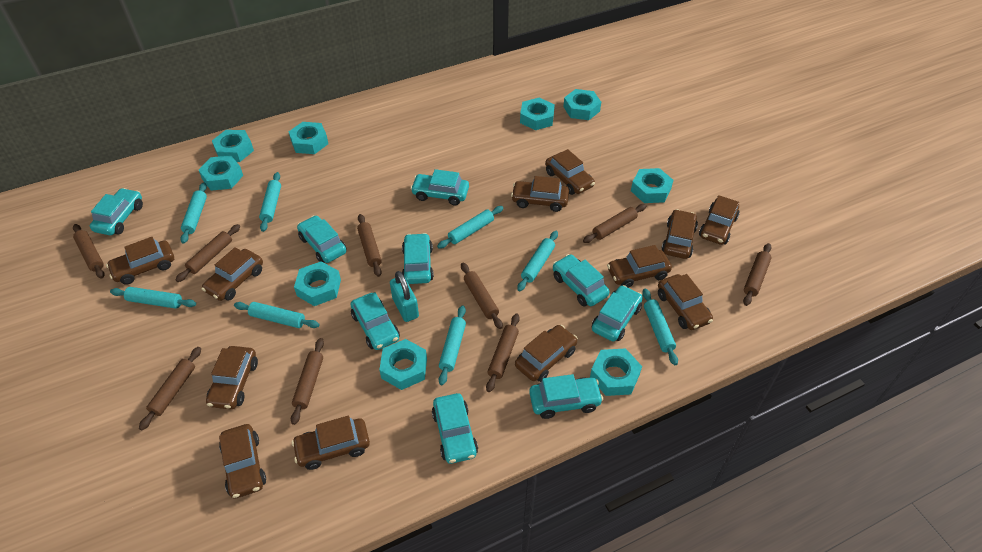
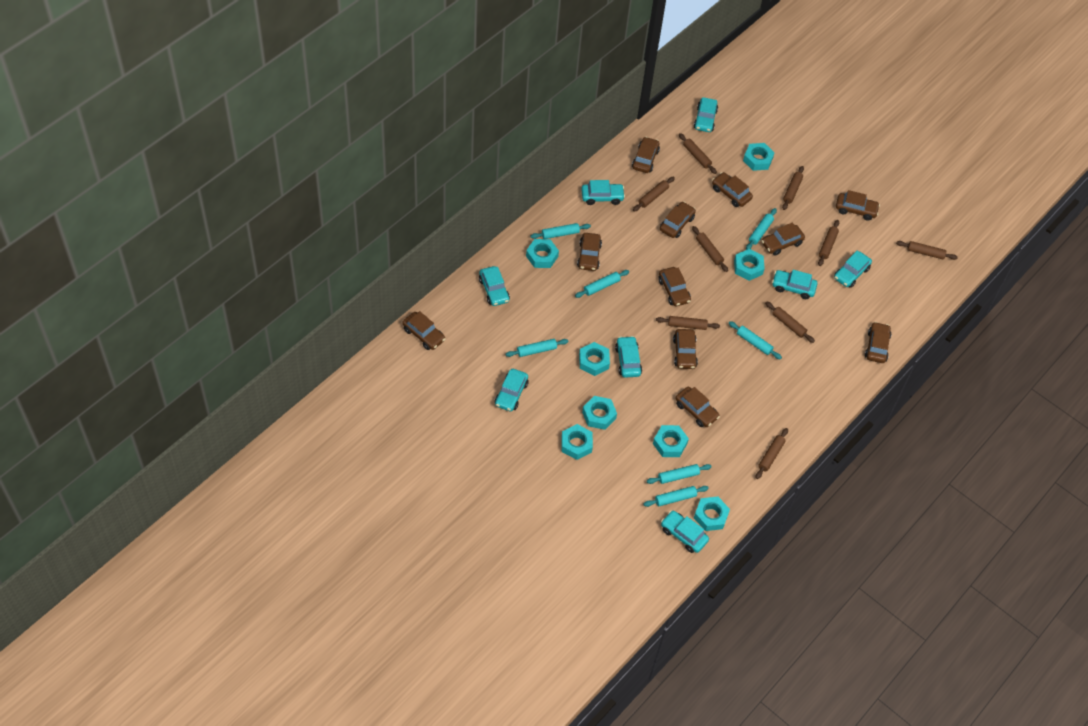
brown car: 12 -> 11
turquoise car: 9 -> 8
turquoise nut: 9 -> 8
turquoise padlock: 1 -> 0
turquoise rolling pin: 8 -> 7

